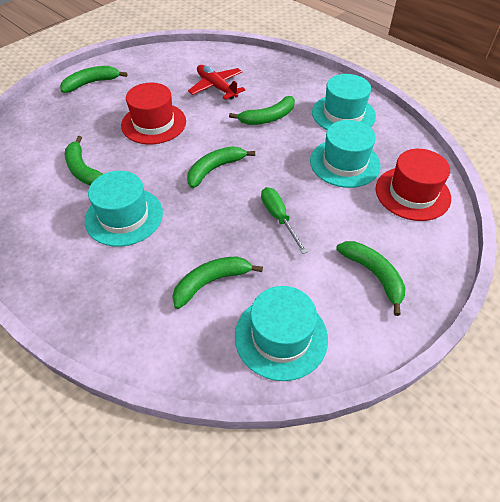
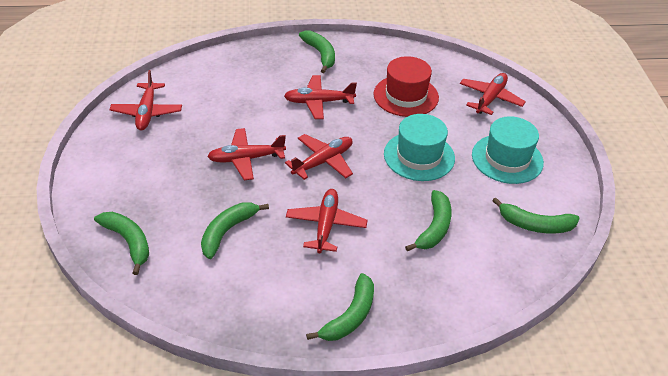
green screwdriver: 1 -> 0
red hat: 2 -> 1
red plane: 1 -> 6
turquoise hat: 4 -> 2

